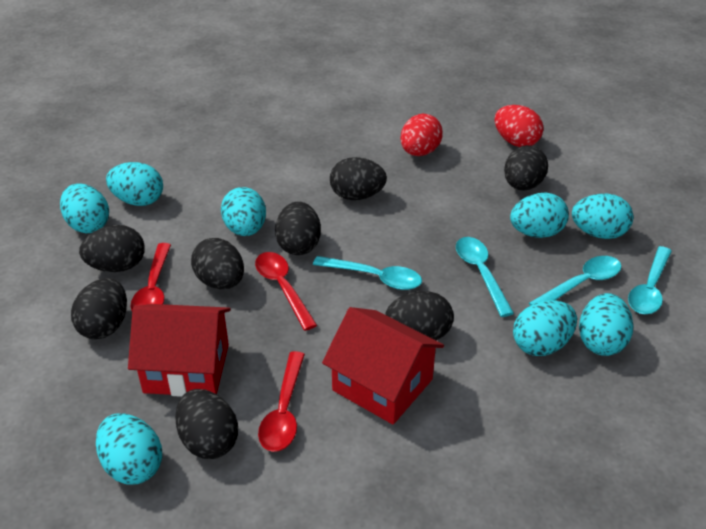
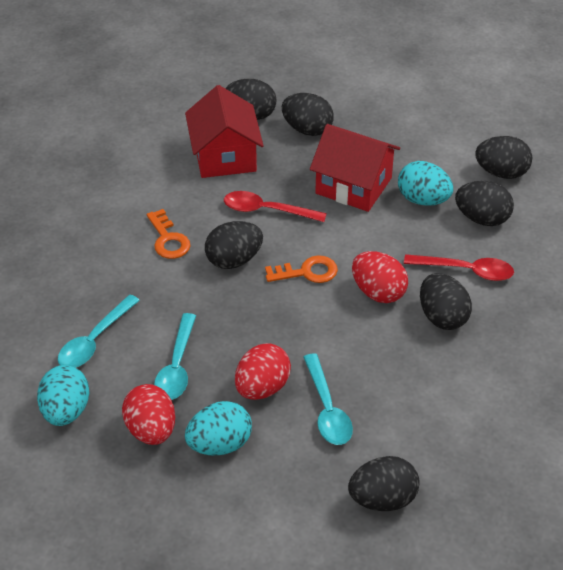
black egg: 8 -> 7
orange key: 0 -> 2
red egg: 2 -> 3
red spoon: 3 -> 2
turquoise egg: 8 -> 3
turquoise spoon: 4 -> 3

